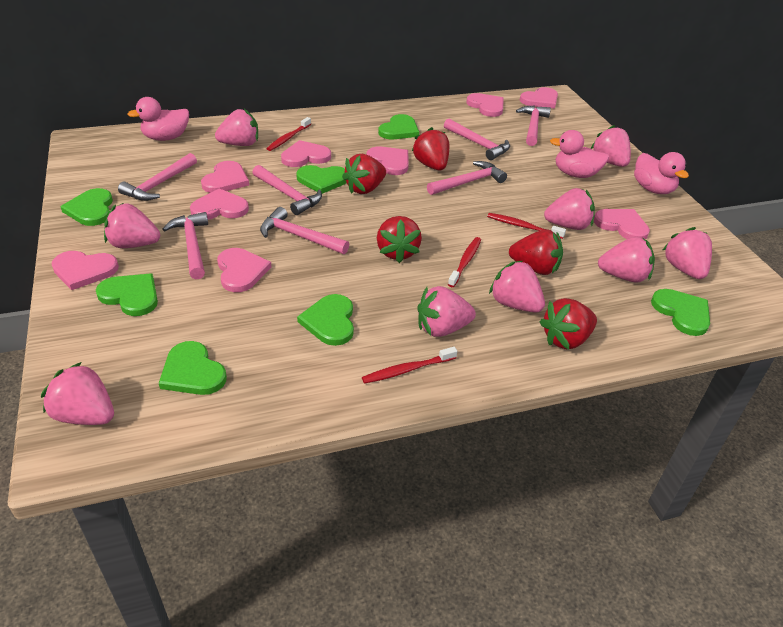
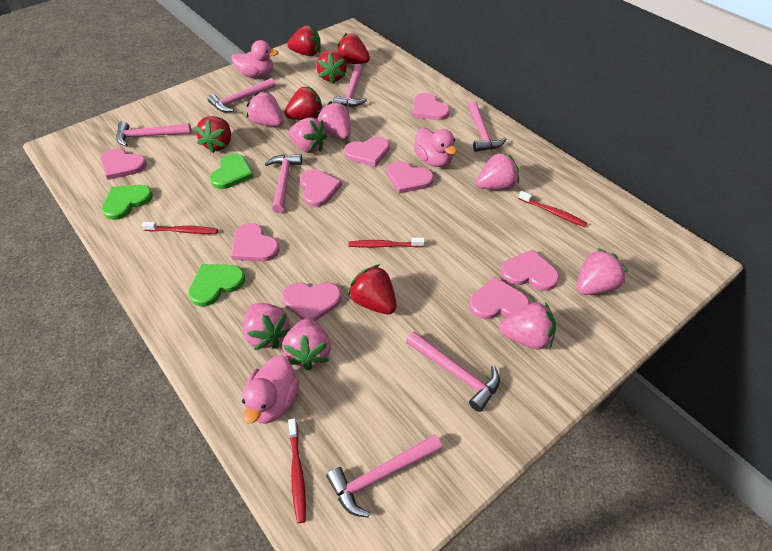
green heart: 7 -> 3
pink strawberry: 9 -> 8
red strawberry: 5 -> 6

